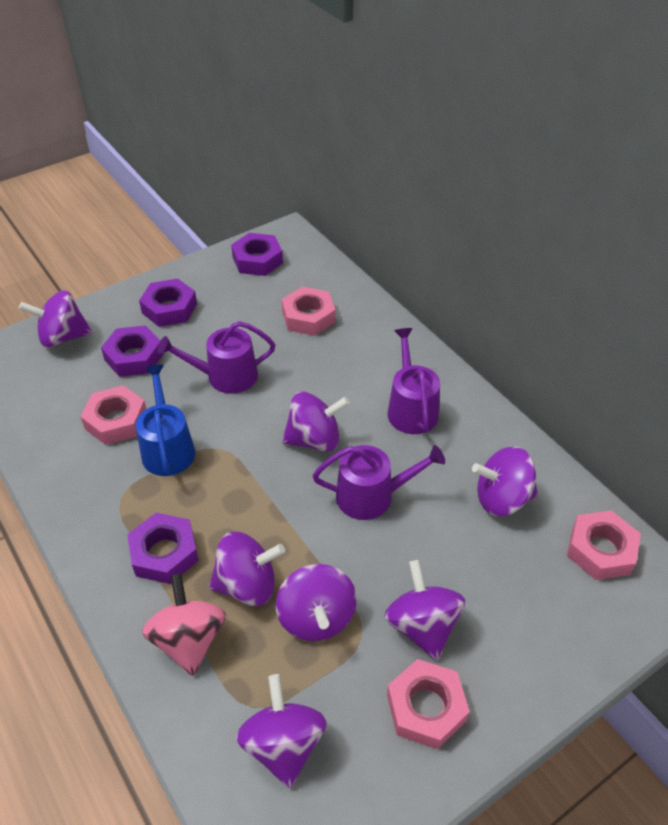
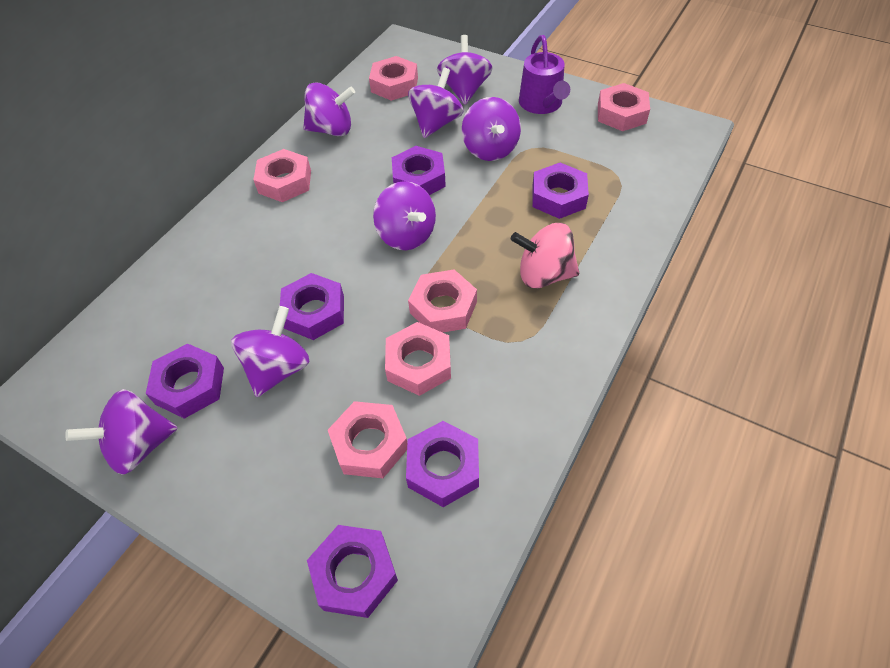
blue watering can: 1 -> 0
pink nut: 4 -> 6
purple nut: 4 -> 6
purple watering can: 3 -> 1

